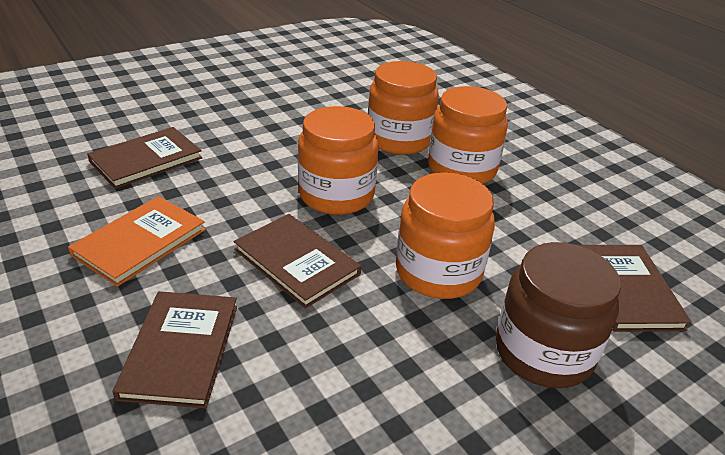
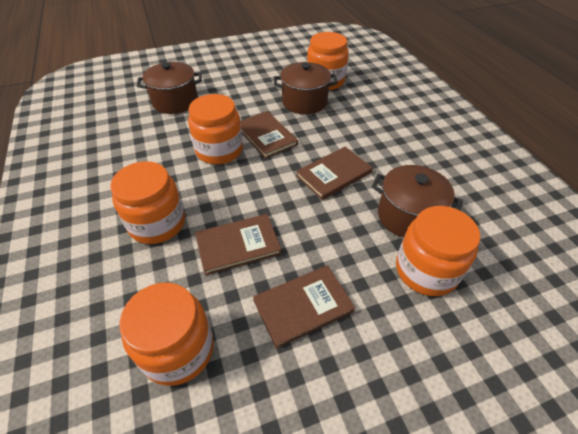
brown jar: 1 -> 0
brown pot: 0 -> 3
orange book: 1 -> 0
orange jar: 4 -> 5

